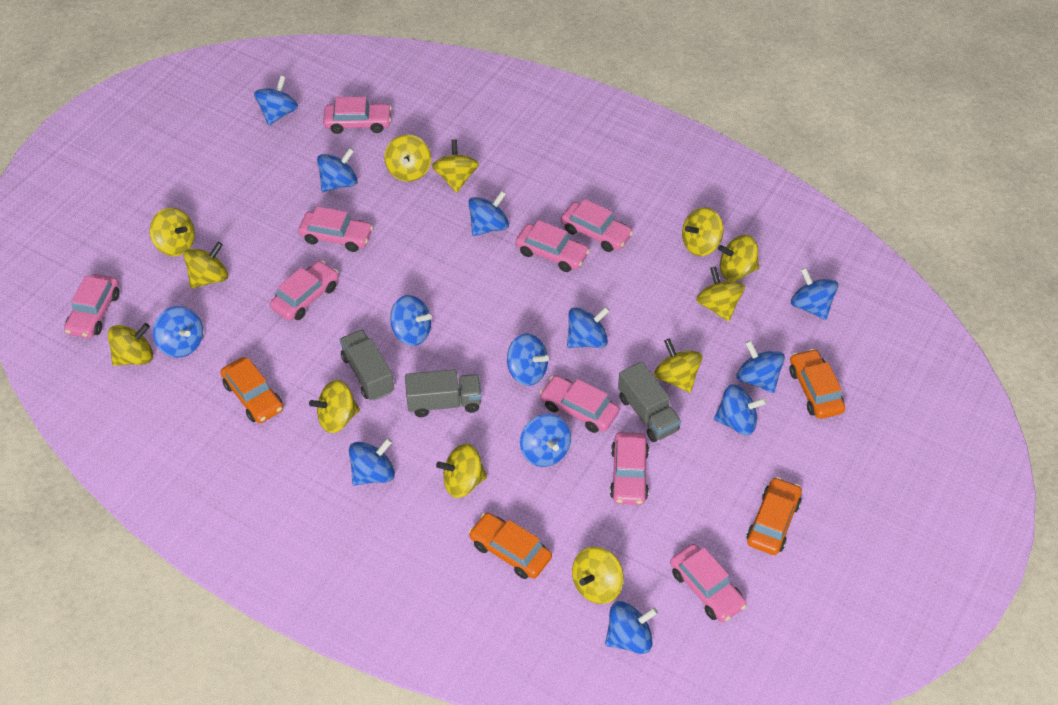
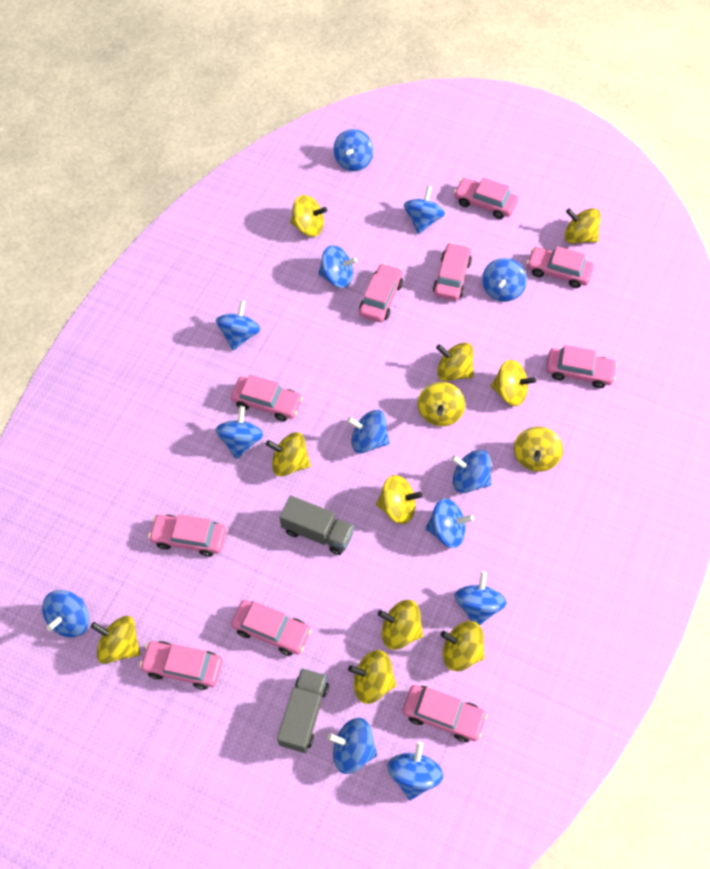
grey truck: 3 -> 2
orange car: 4 -> 0
pink car: 9 -> 10

